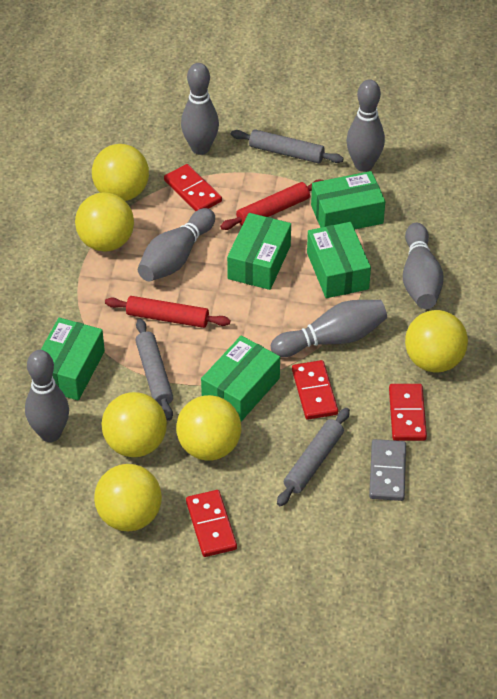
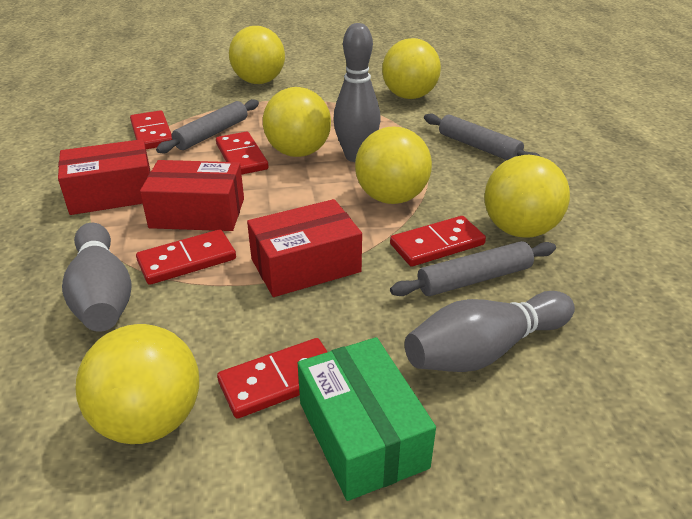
green box: 5 -> 1
grey bowling pin: 6 -> 3
grey domino: 1 -> 0
red box: 0 -> 3
red domino: 4 -> 5
red rolling pin: 2 -> 0

